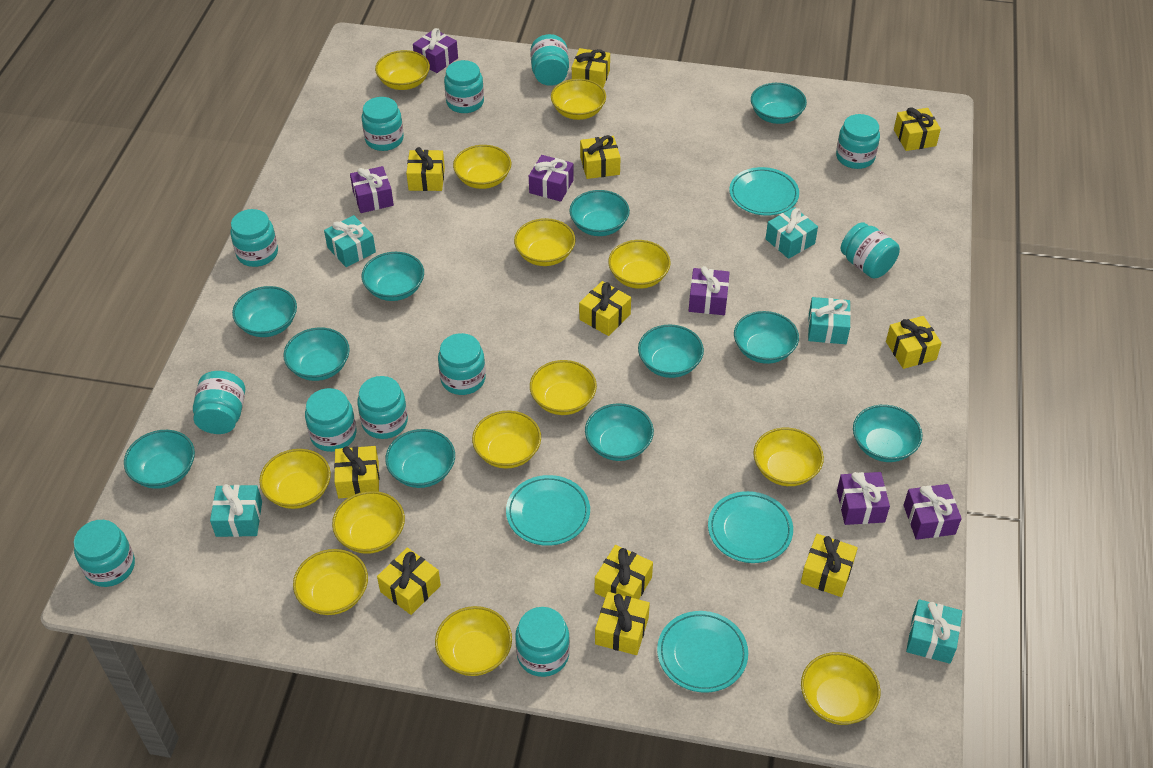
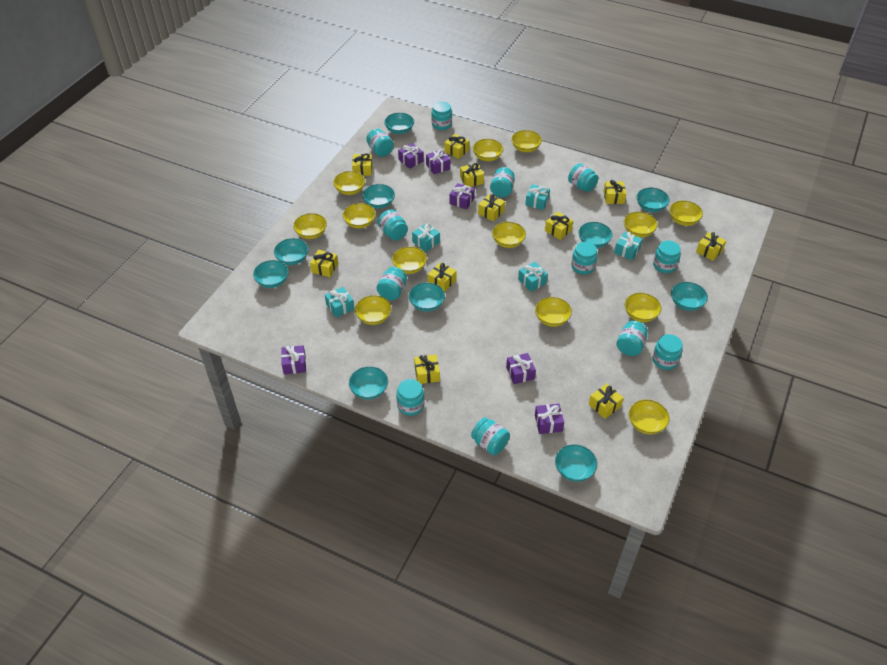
turquoise bowl: 11 -> 10
turquoise plate: 4 -> 0

